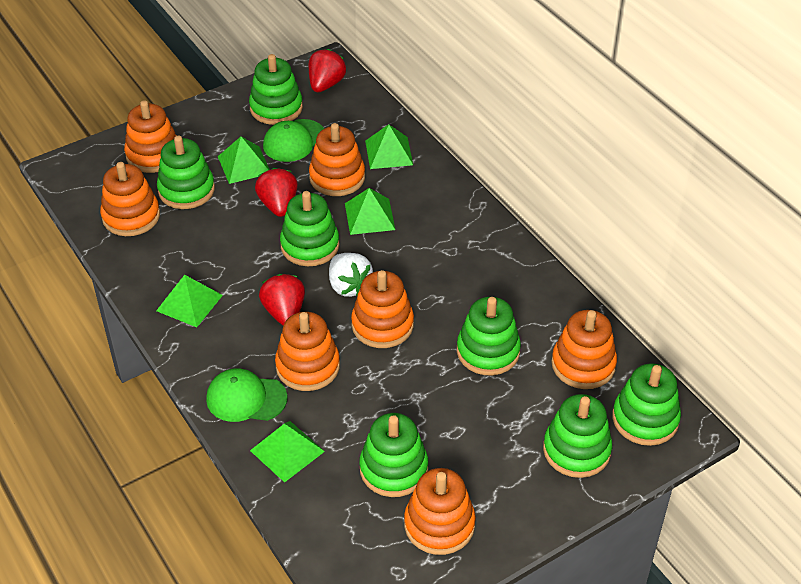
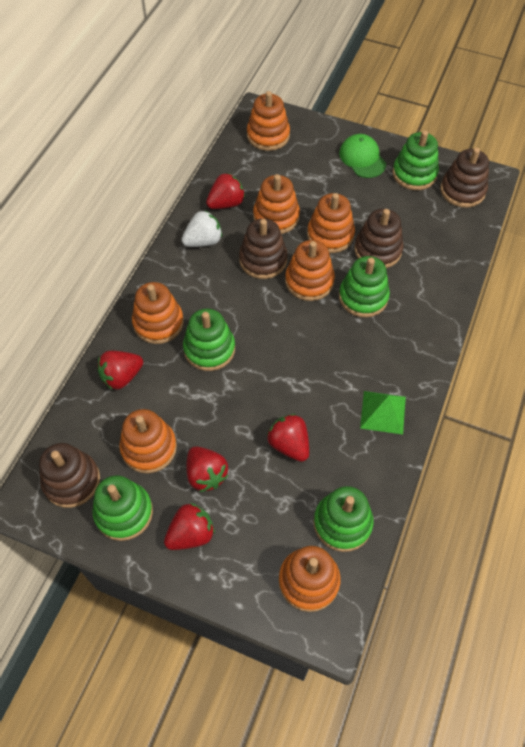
brown stacking toy: 0 -> 4
green cap: 2 -> 1
green pyramid: 5 -> 1
green stacking toy: 7 -> 5
red strawberry: 3 -> 5

